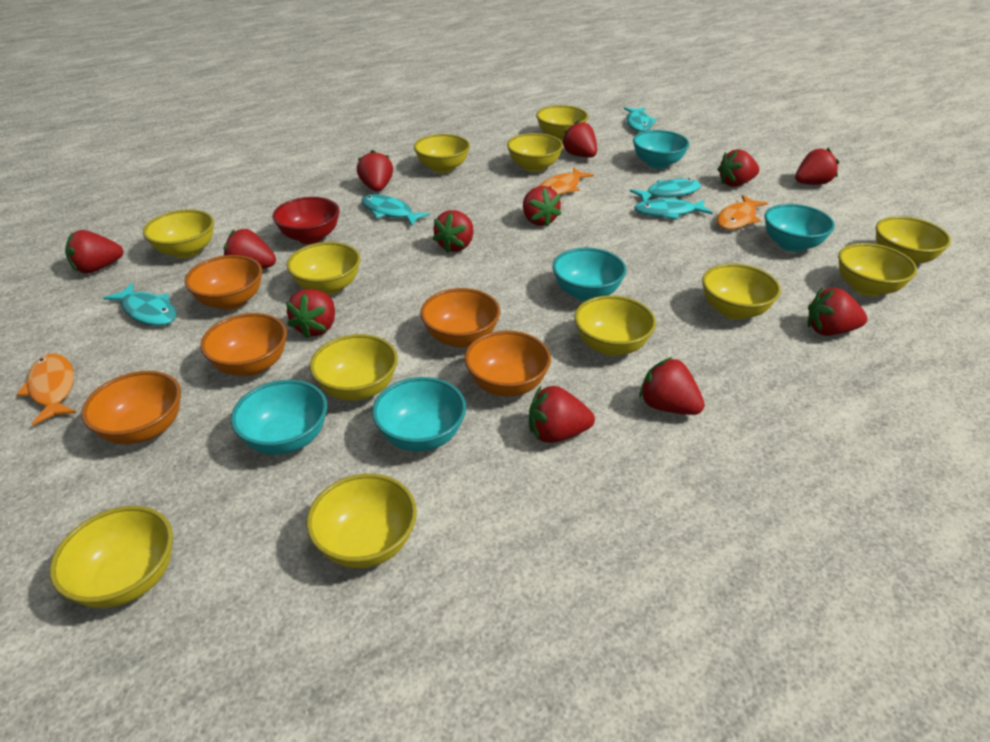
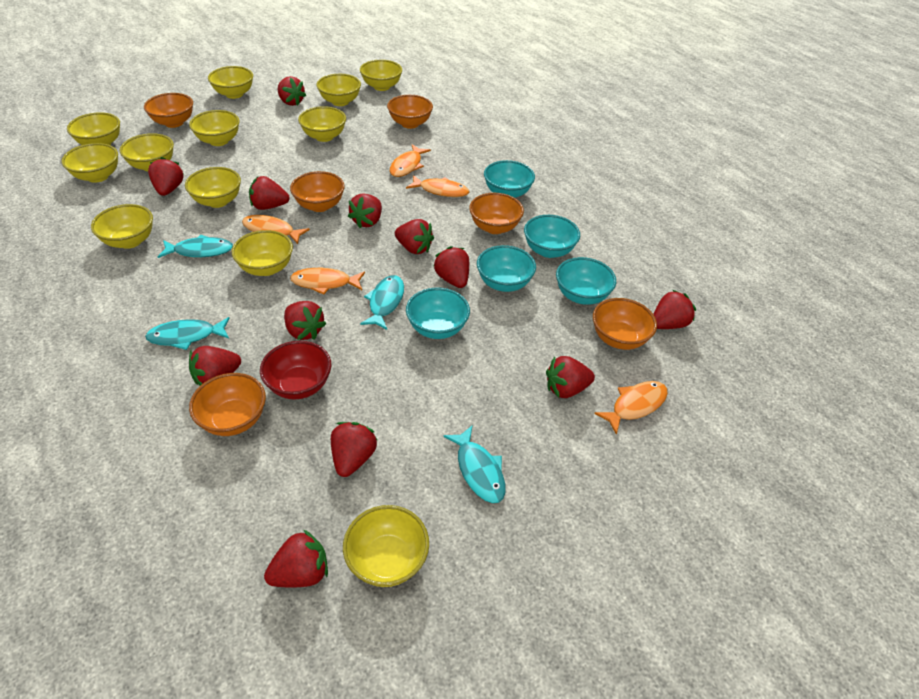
orange bowl: 5 -> 6
orange fish: 3 -> 5
turquoise fish: 5 -> 4

